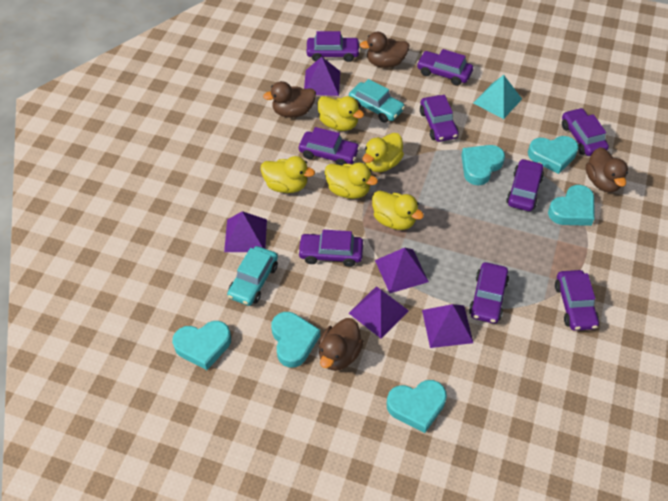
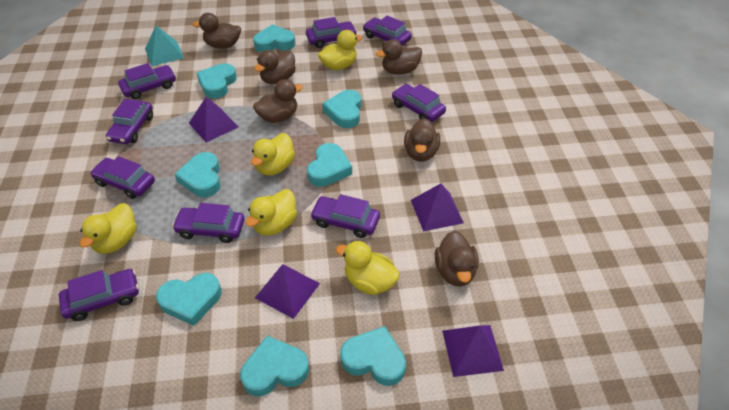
brown duck: 4 -> 6
purple pyramid: 5 -> 4
turquoise car: 2 -> 0
turquoise heart: 6 -> 8

